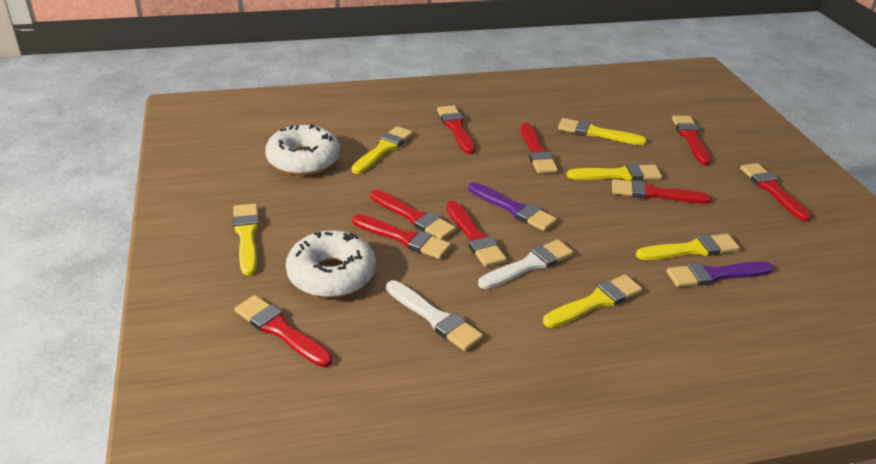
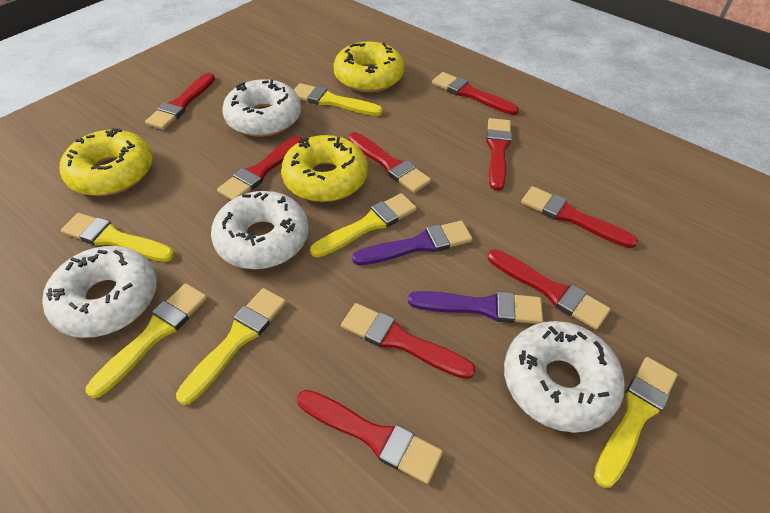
white brush: 2 -> 0
white donut: 2 -> 4
yellow donut: 0 -> 3

